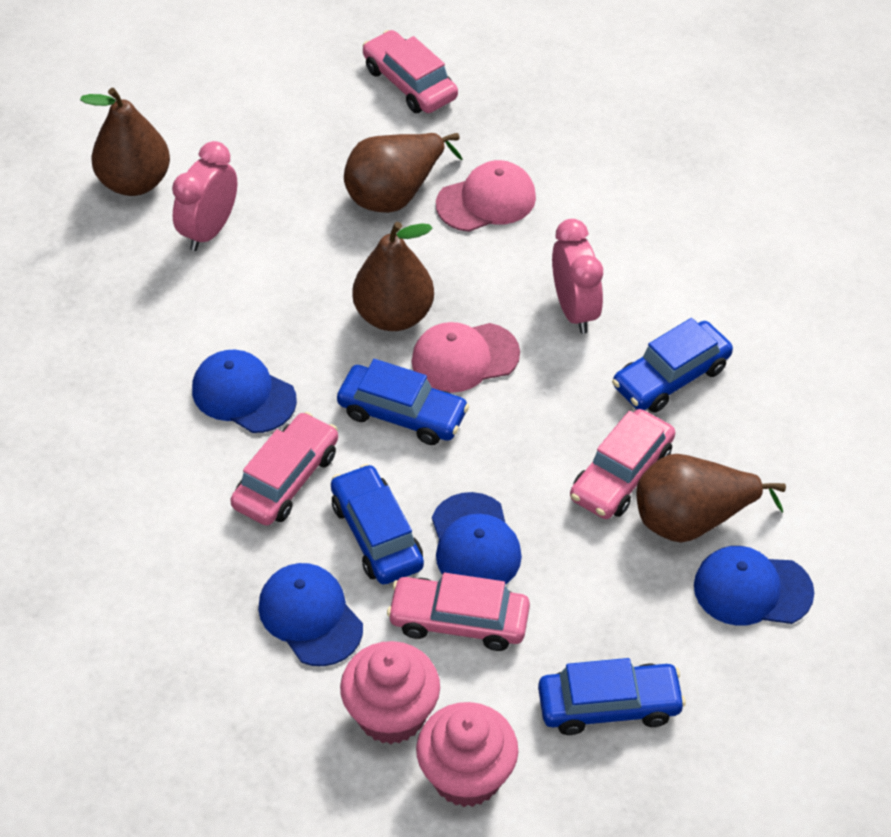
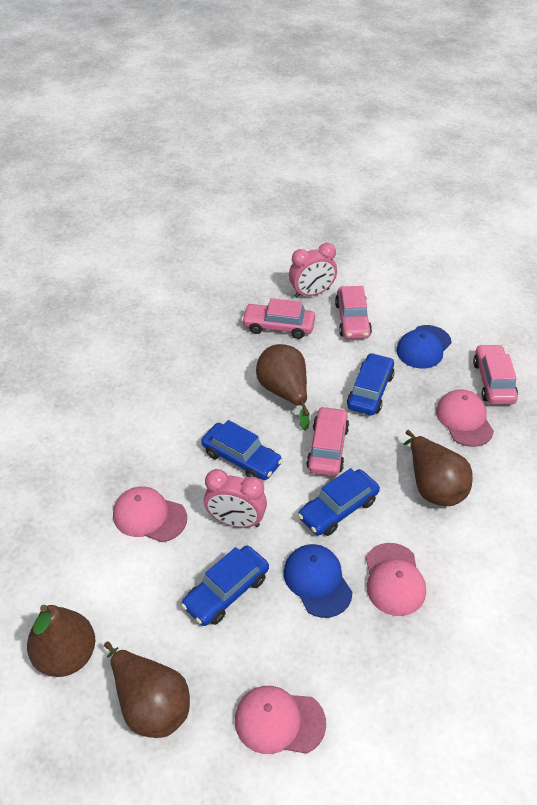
blue cap: 4 -> 2
pink cap: 2 -> 4
pink cupcake: 2 -> 0

